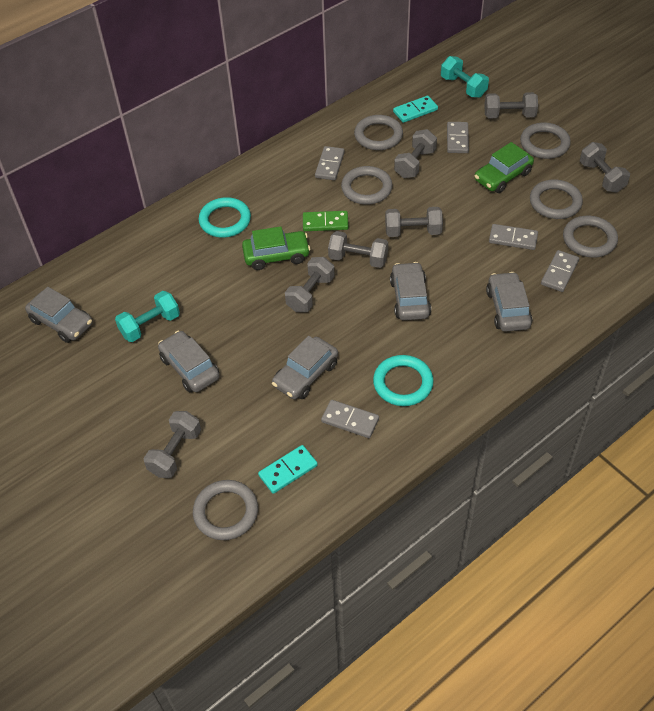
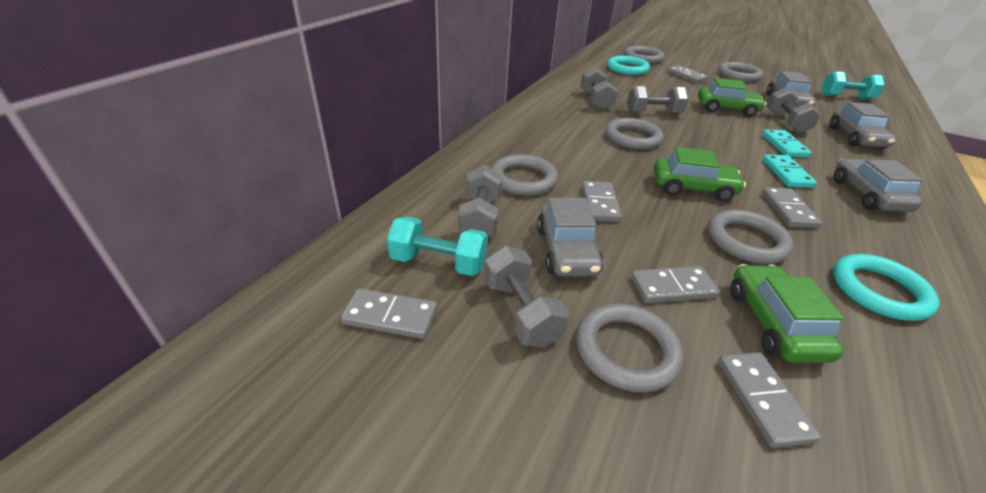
green car: 2 -> 3
green domino: 1 -> 0
grey car: 5 -> 4
grey domino: 5 -> 6
grey dumbbell: 7 -> 5

